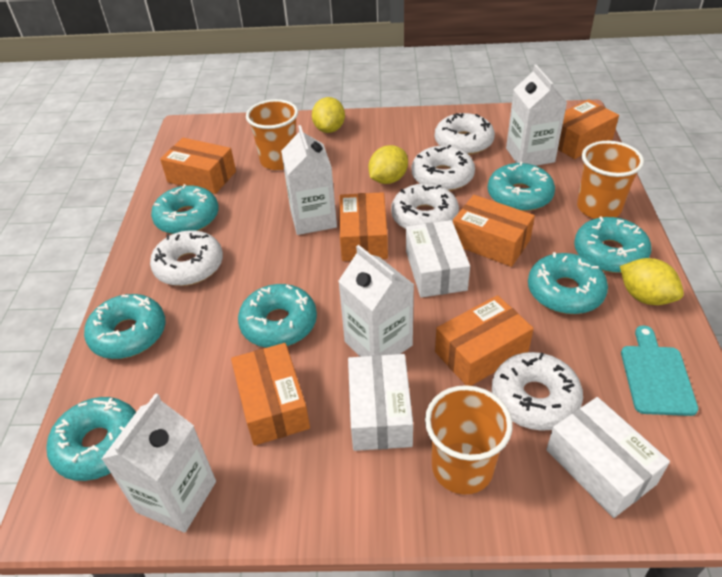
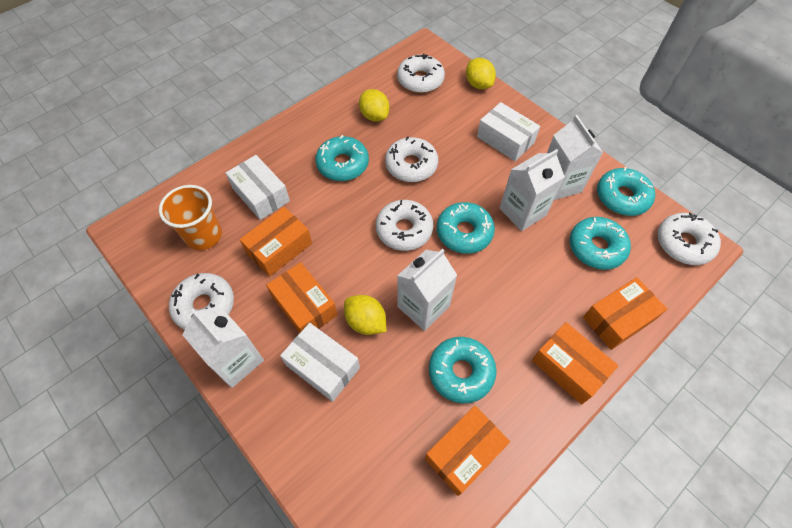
orange box: 6 -> 5
orange cup: 3 -> 1
turquoise cutting board: 1 -> 0
turquoise donut: 7 -> 5

